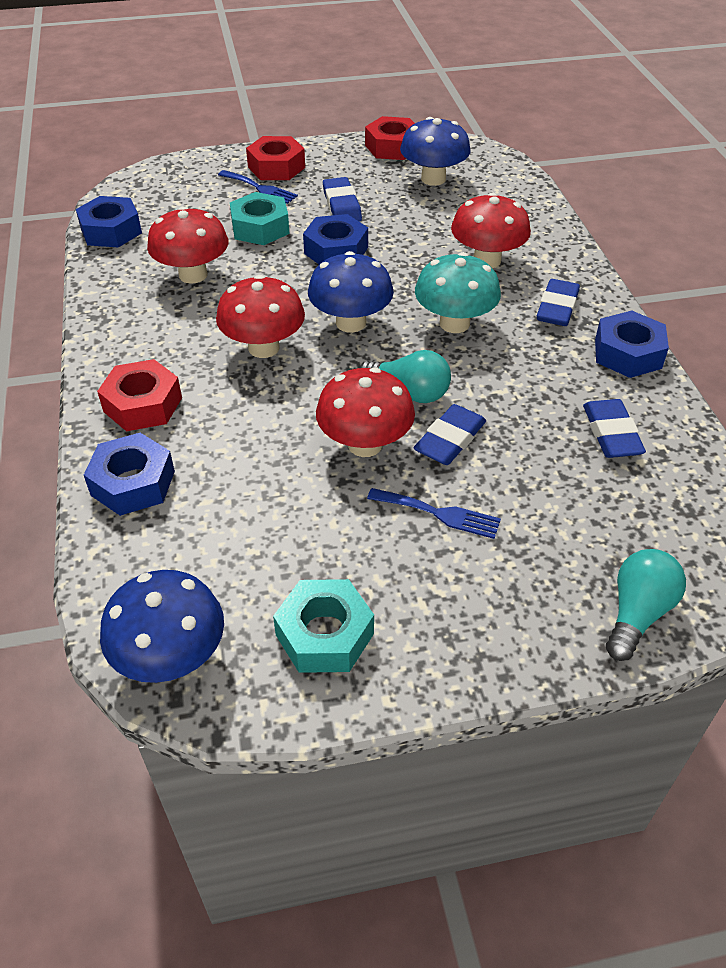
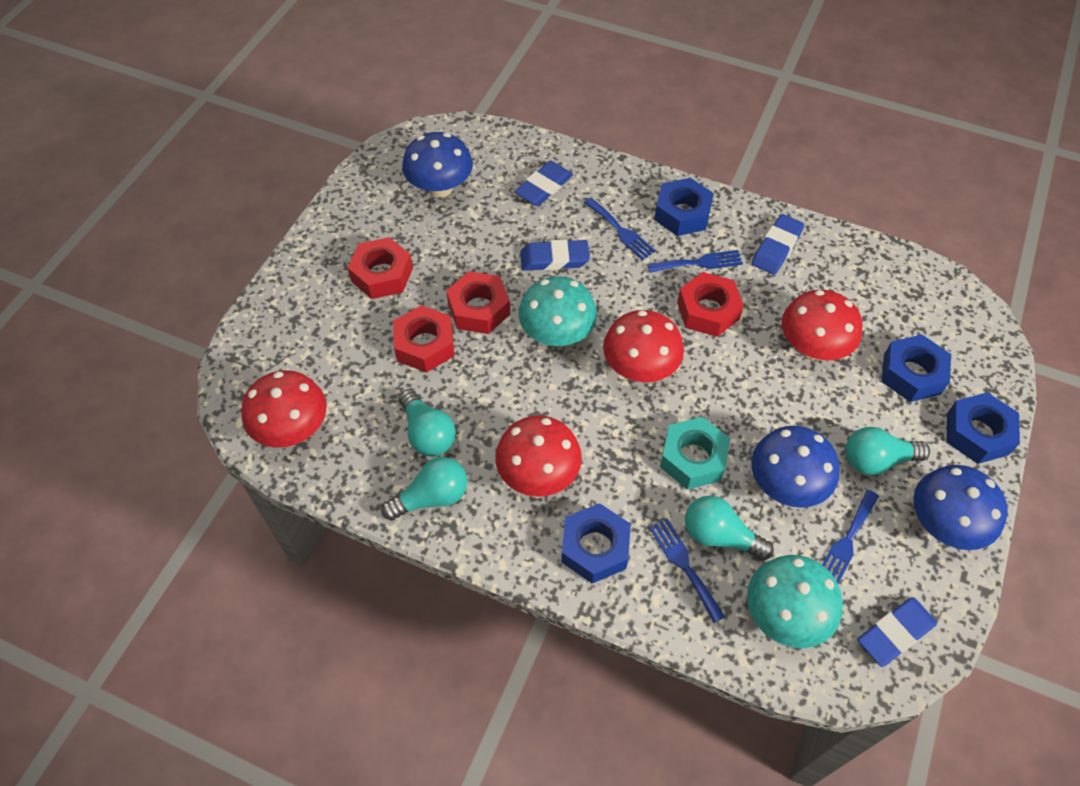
blue fork: 2 -> 4
red nut: 3 -> 4
turquoise light bulb: 2 -> 4
turquoise mushroom: 1 -> 2
turquoise nut: 2 -> 1

